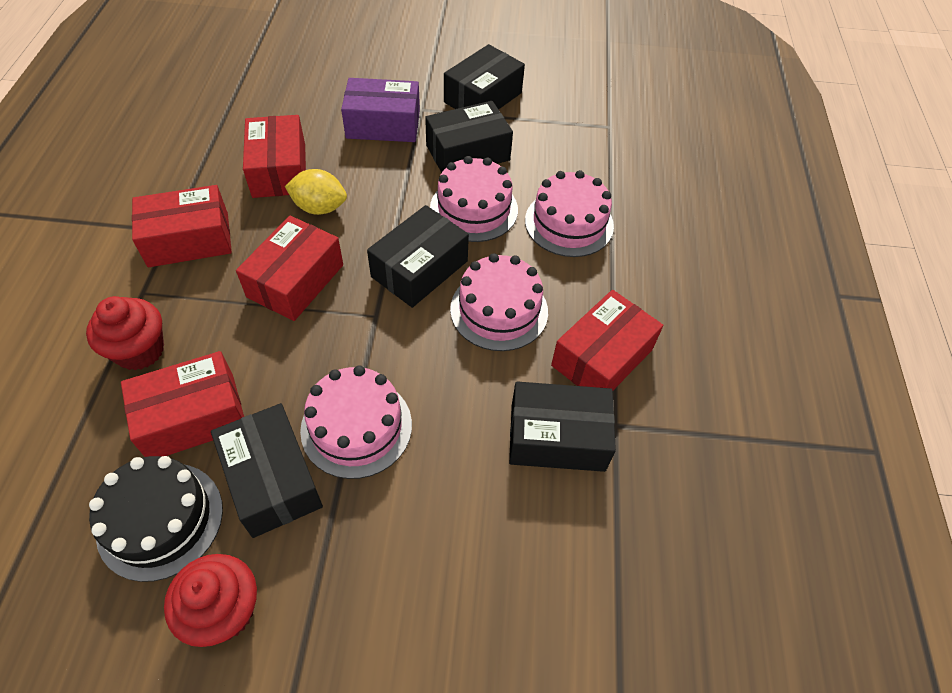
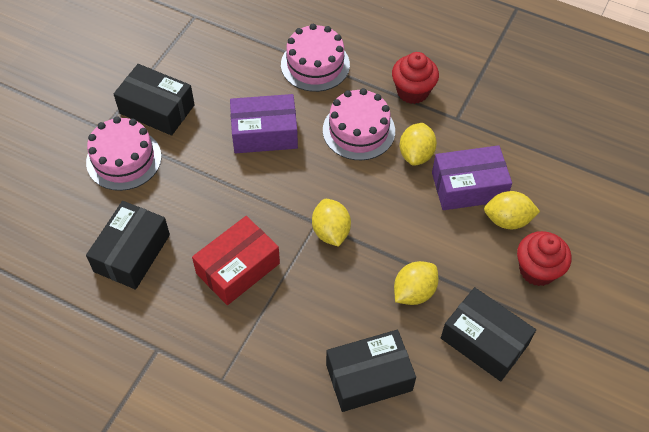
black box: 5 -> 4
black cake: 1 -> 0
pink cake: 4 -> 3
purple box: 1 -> 2
red box: 5 -> 1
yellow lemon: 1 -> 4

